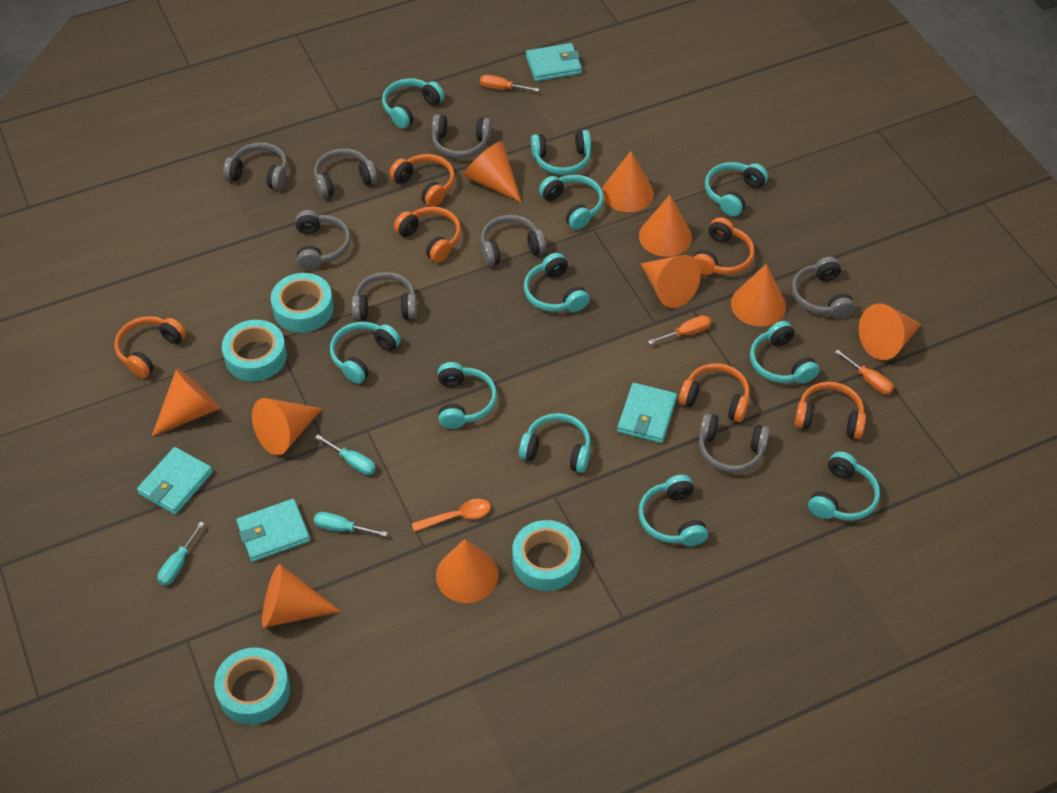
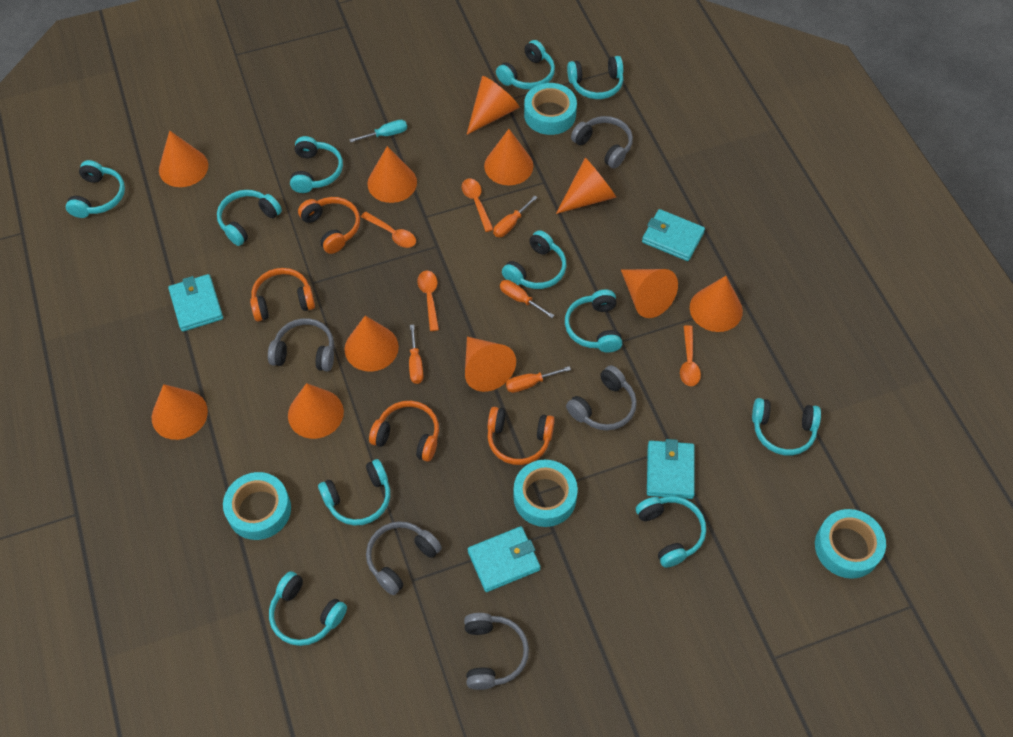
grey headphones: 8 -> 5
orange cone: 10 -> 11
orange headphones: 6 -> 4
orange screwdriver: 3 -> 4
orange spoon: 1 -> 4
turquoise screwdriver: 3 -> 1

